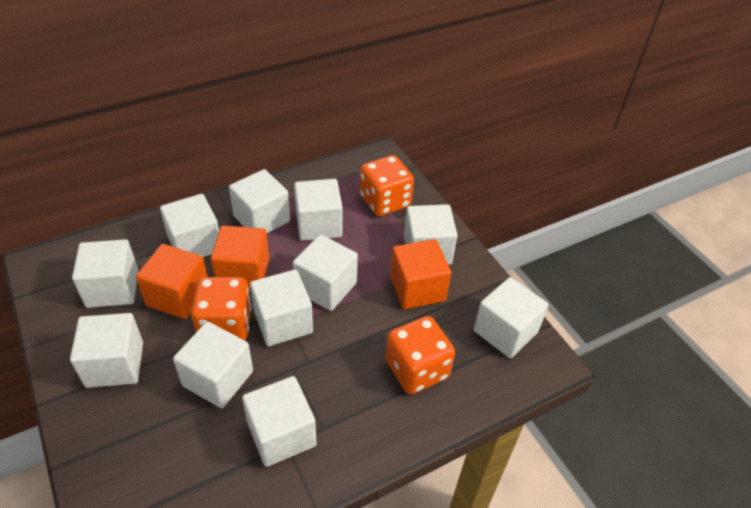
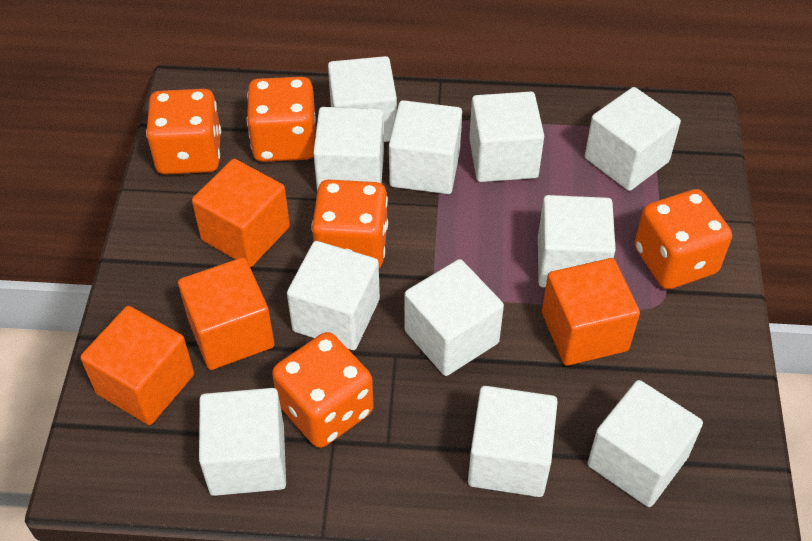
orange cube: 3 -> 4
orange dice: 3 -> 5

